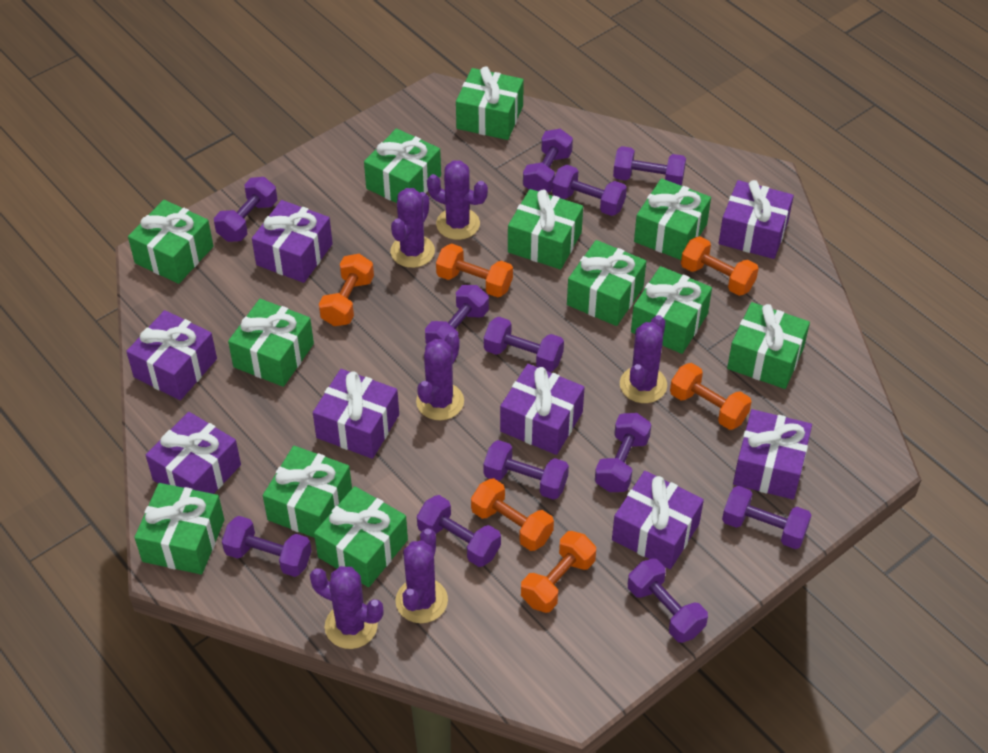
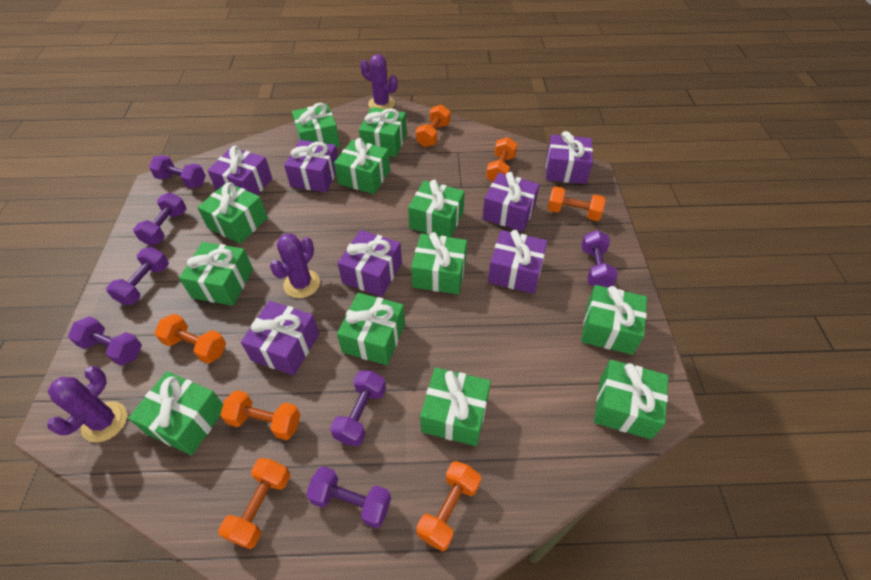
orange dumbbell: 6 -> 7
purple cactus: 6 -> 3
purple dumbbell: 12 -> 7
purple gift: 8 -> 7

